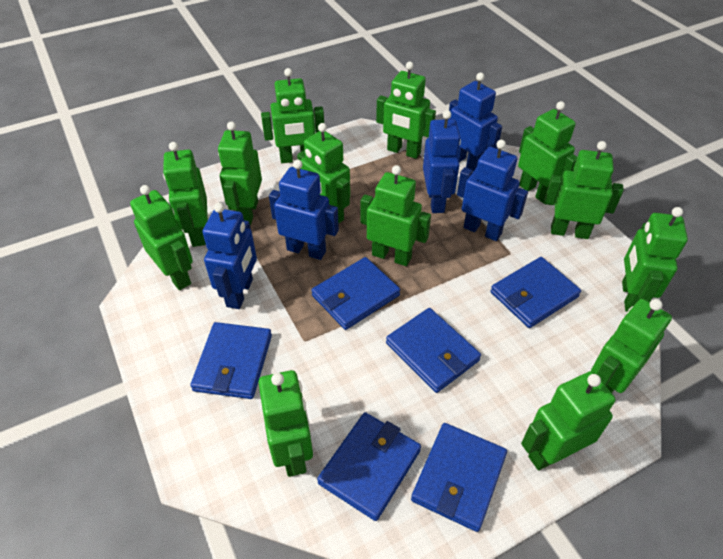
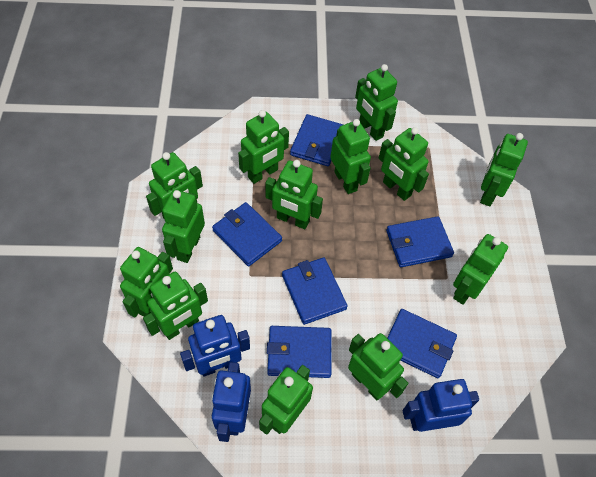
blue robot: 5 -> 3

